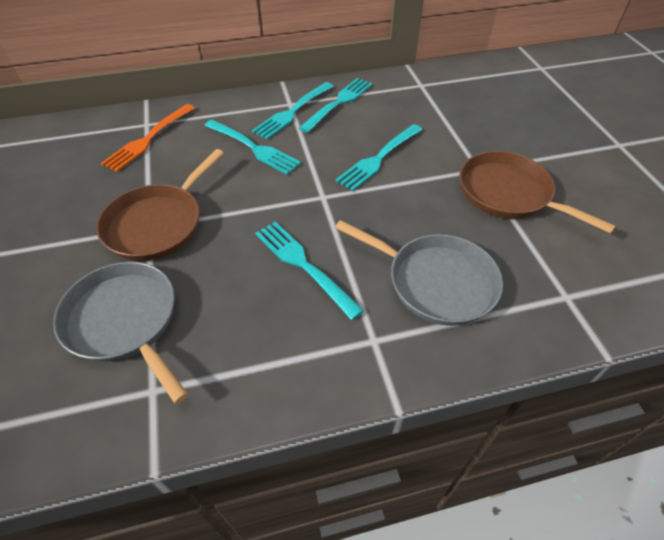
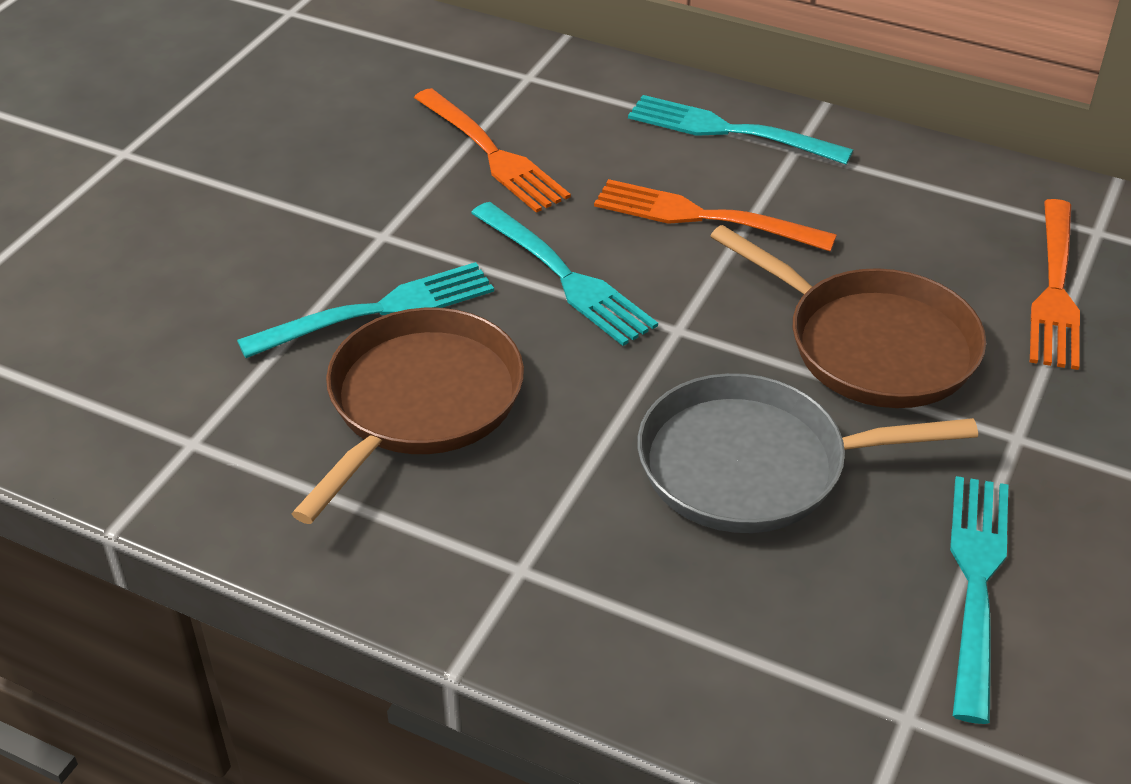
grey pan: 2 -> 1
orange fork: 1 -> 3
turquoise fork: 5 -> 4

